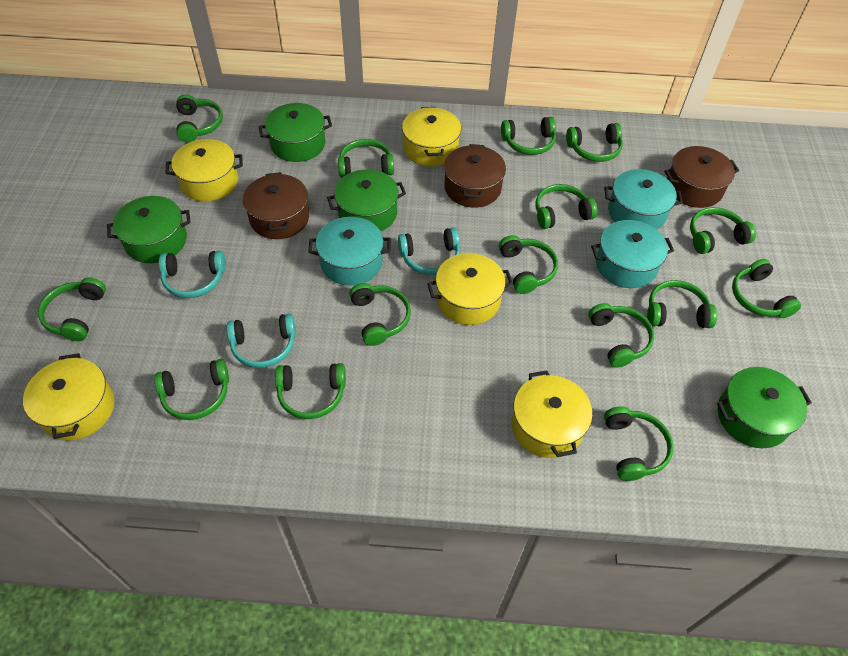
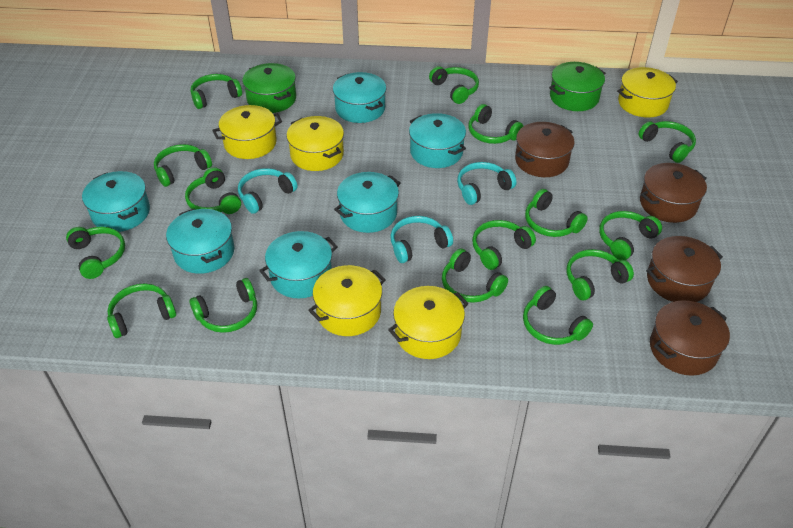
brown pot: 3 -> 4
green pot: 4 -> 2
turquoise pot: 3 -> 6

